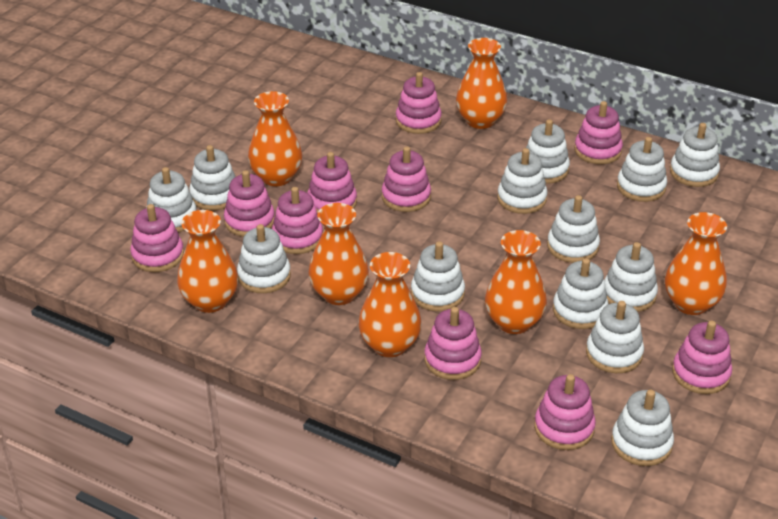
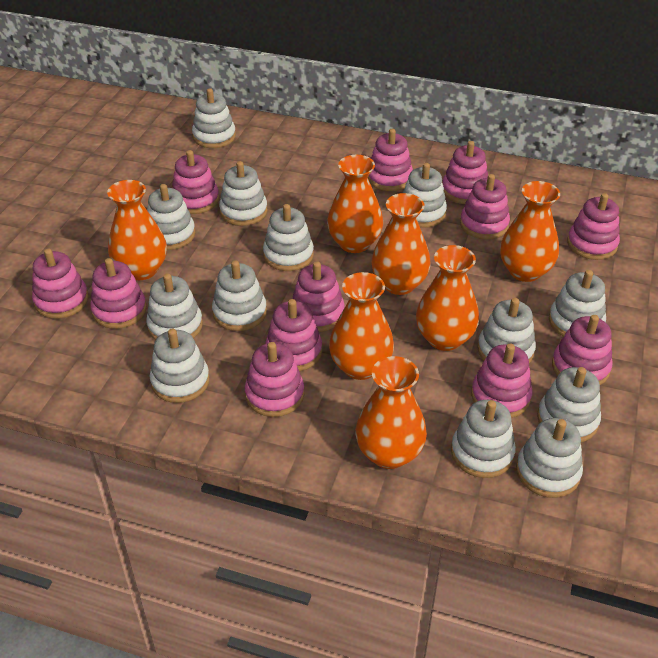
pink stacking toy: 10 -> 12

